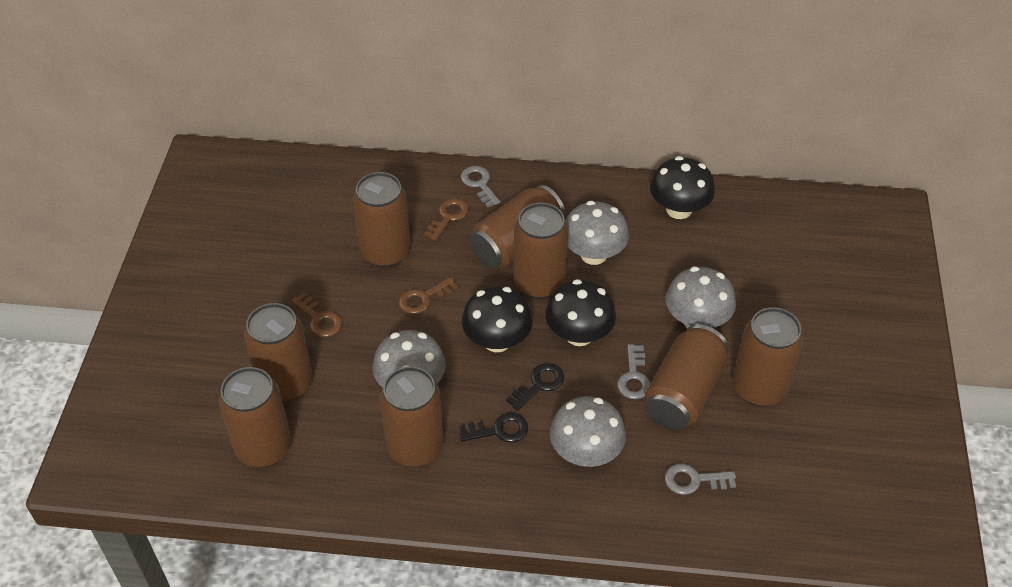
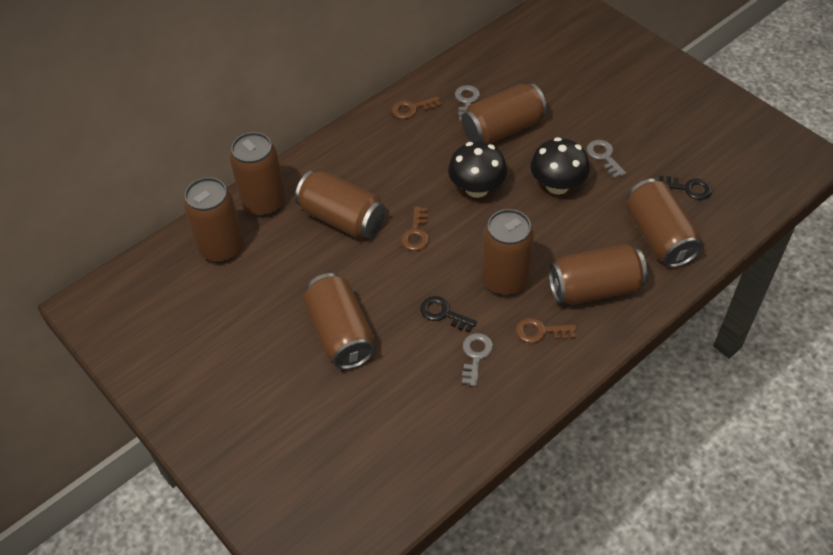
black mushroom: 3 -> 2
grey mushroom: 4 -> 0

